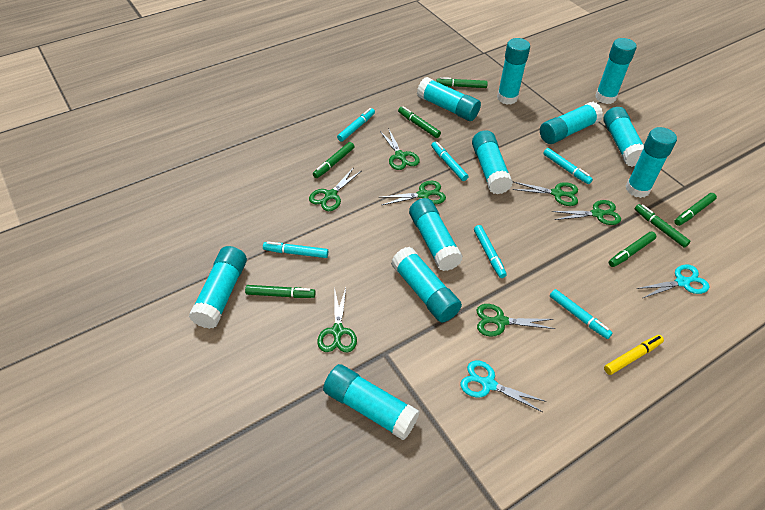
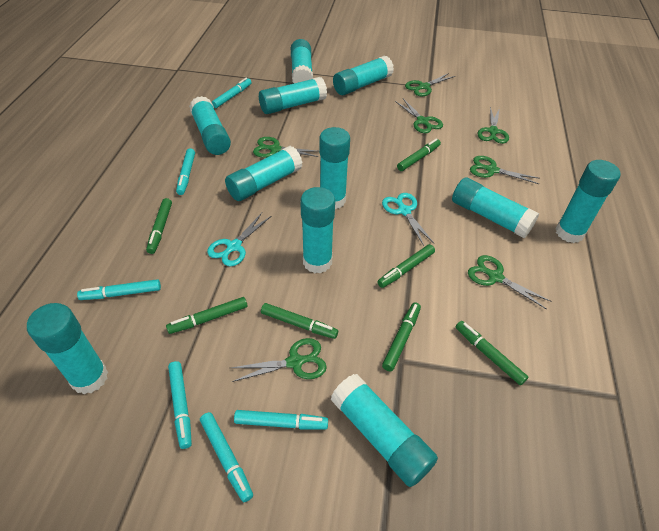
yellow marker: 1 -> 0

